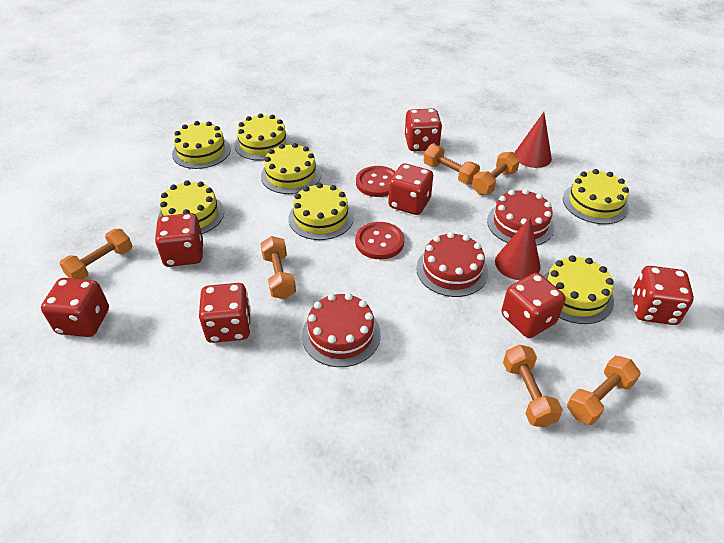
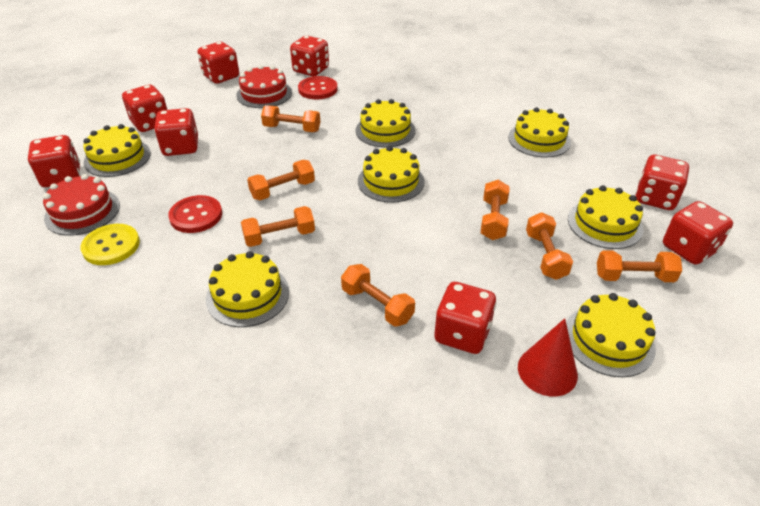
orange dumbbell: 6 -> 7
red cake: 3 -> 2
red cone: 2 -> 1
red dice: 7 -> 8
yellow button: 0 -> 1

